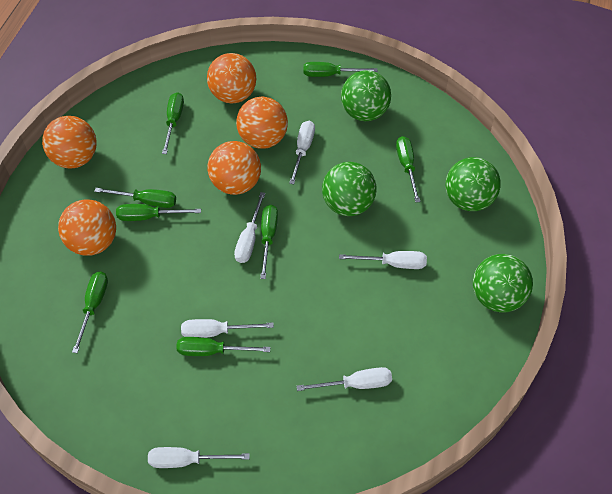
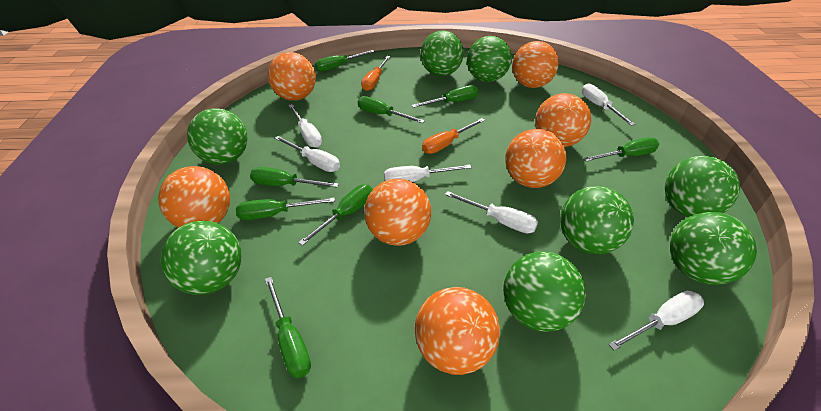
green ball: 4 -> 8
orange ball: 5 -> 7
orange screwdriver: 0 -> 2

